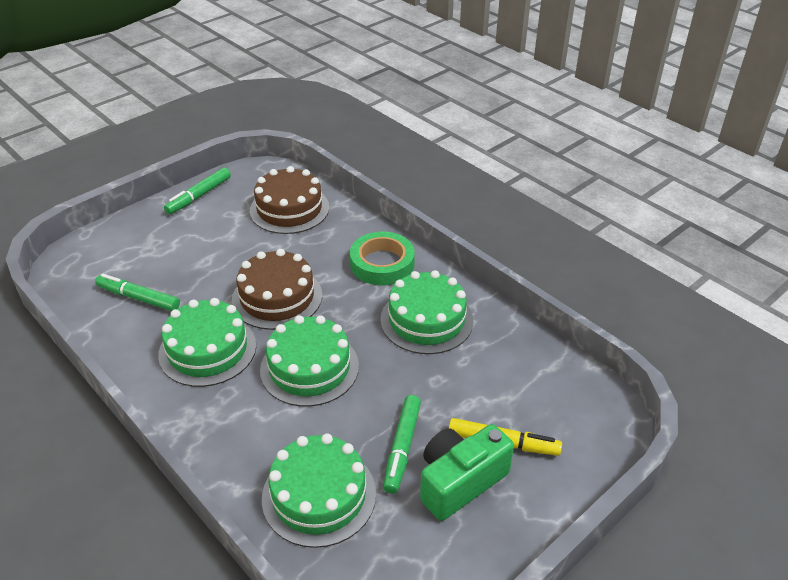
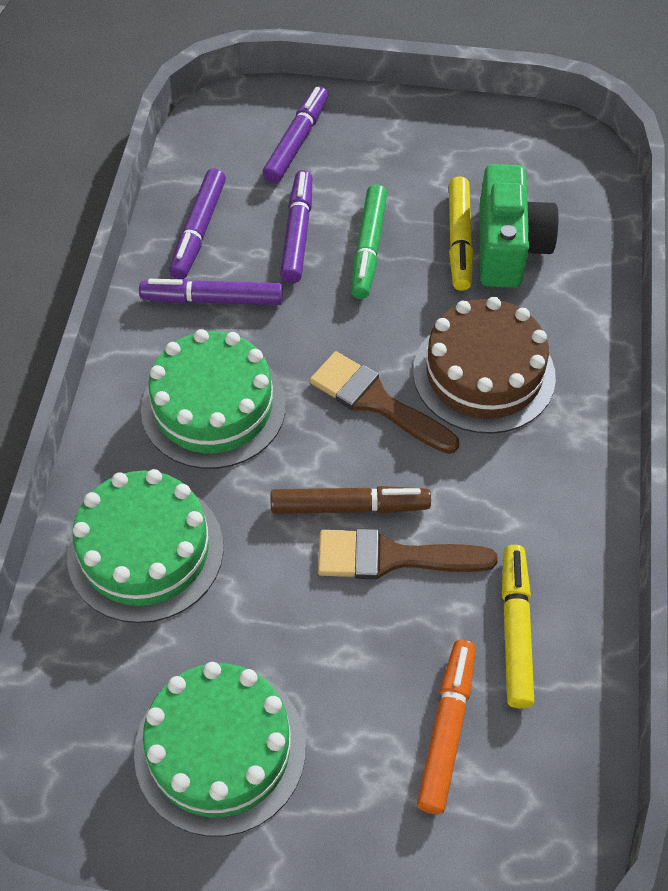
brown brush: 0 -> 2
brown cake: 2 -> 1
brown marker: 0 -> 1
green cake: 4 -> 3
green marker: 3 -> 1
green tape: 1 -> 0
orange marker: 0 -> 1
purple marker: 0 -> 4
yellow marker: 1 -> 2

